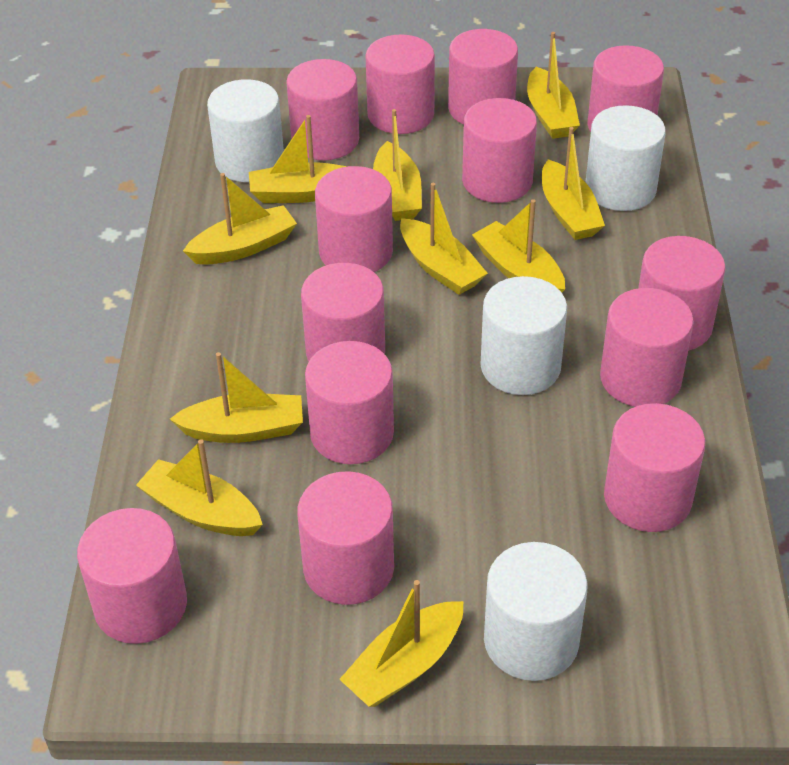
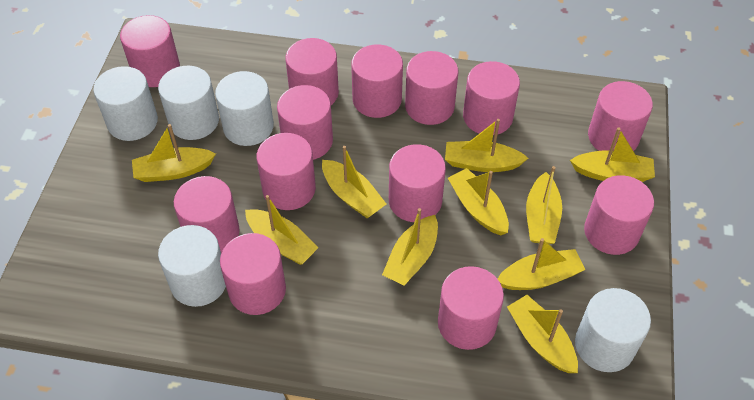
white cylinder: 4 -> 5

